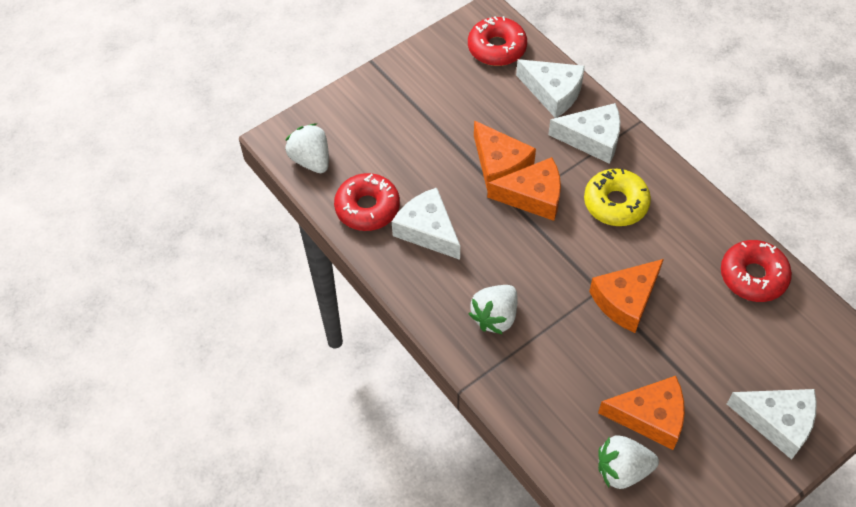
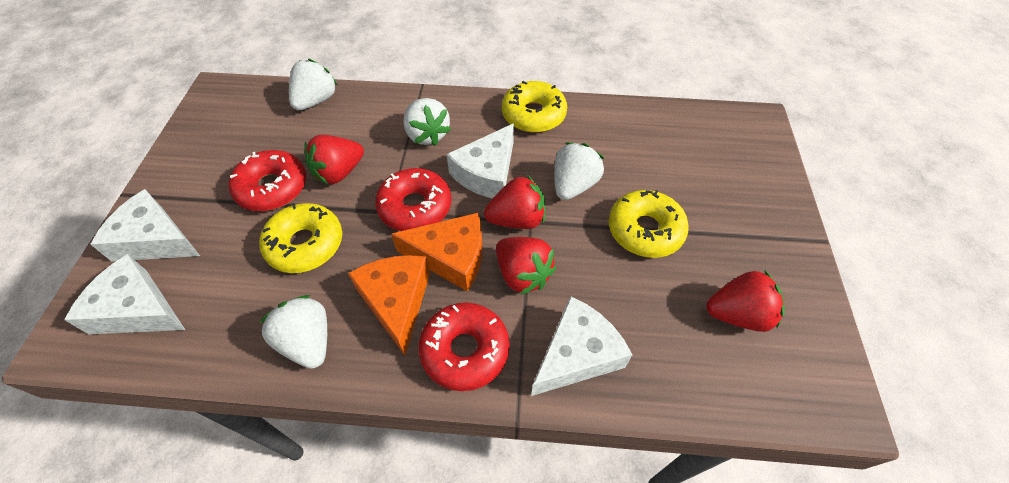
orange cheese: 4 -> 2
red strawberry: 0 -> 4
white strawberry: 3 -> 4
yellow donut: 1 -> 3

